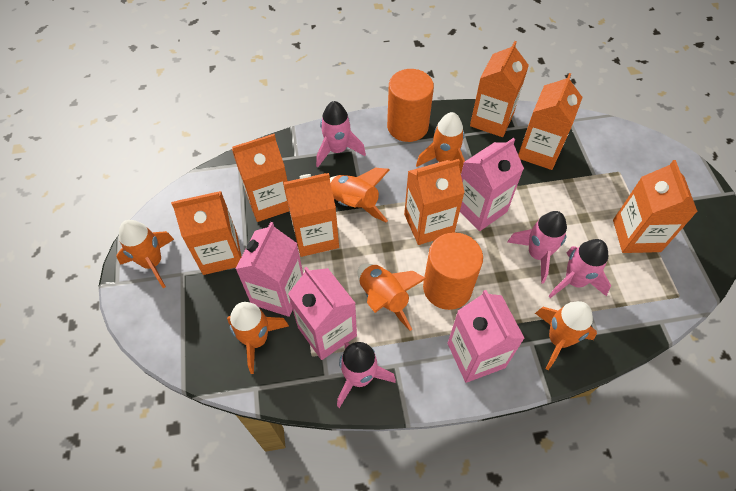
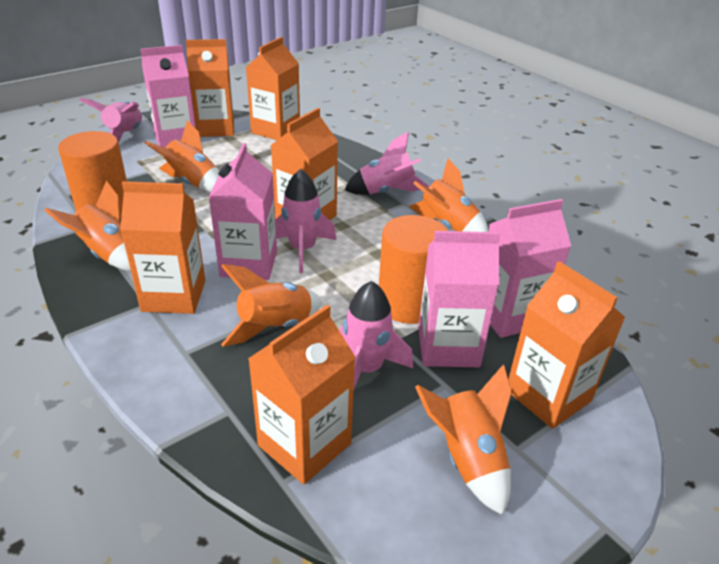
orange carton: 7 -> 6
orange rocket: 6 -> 5

